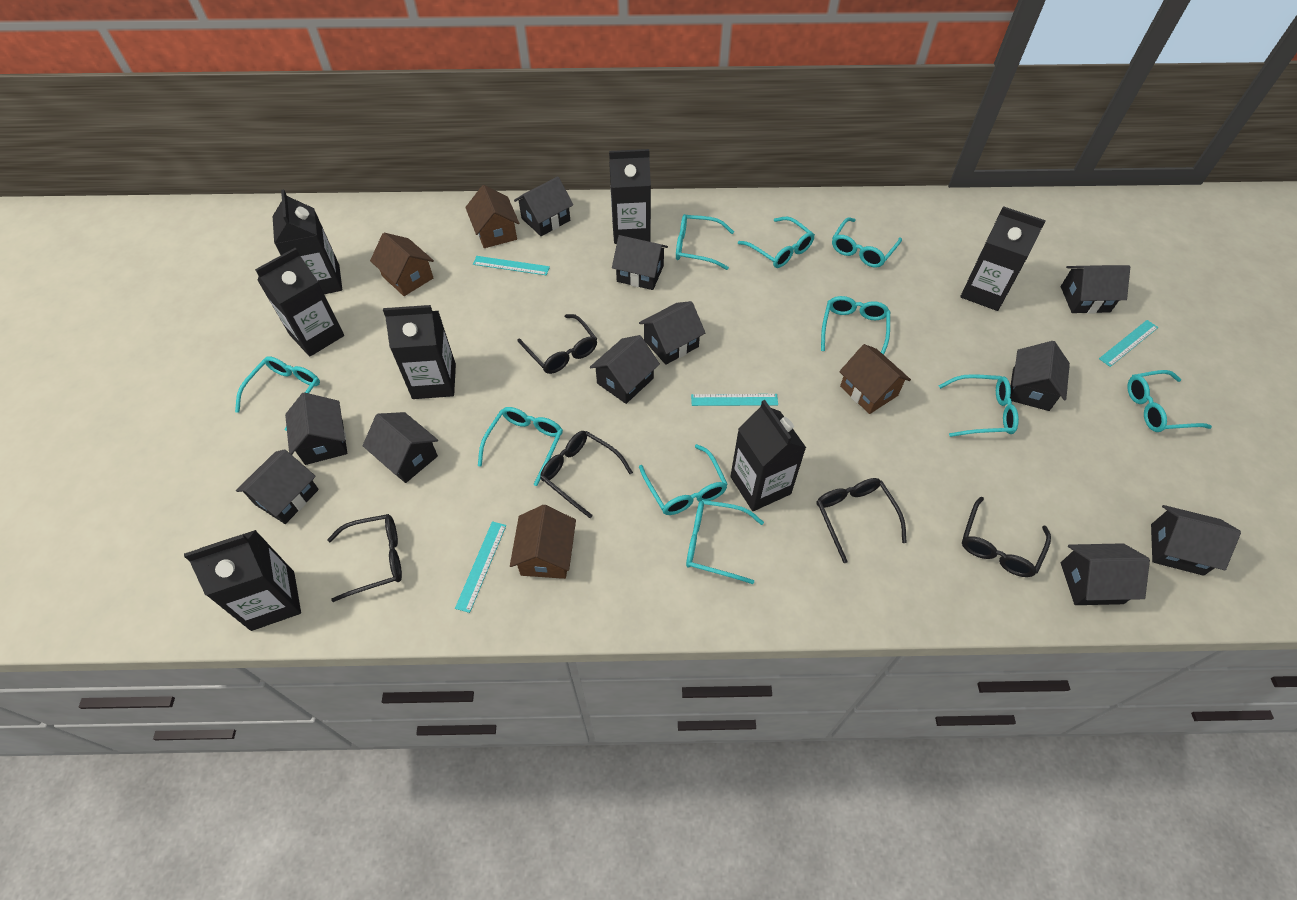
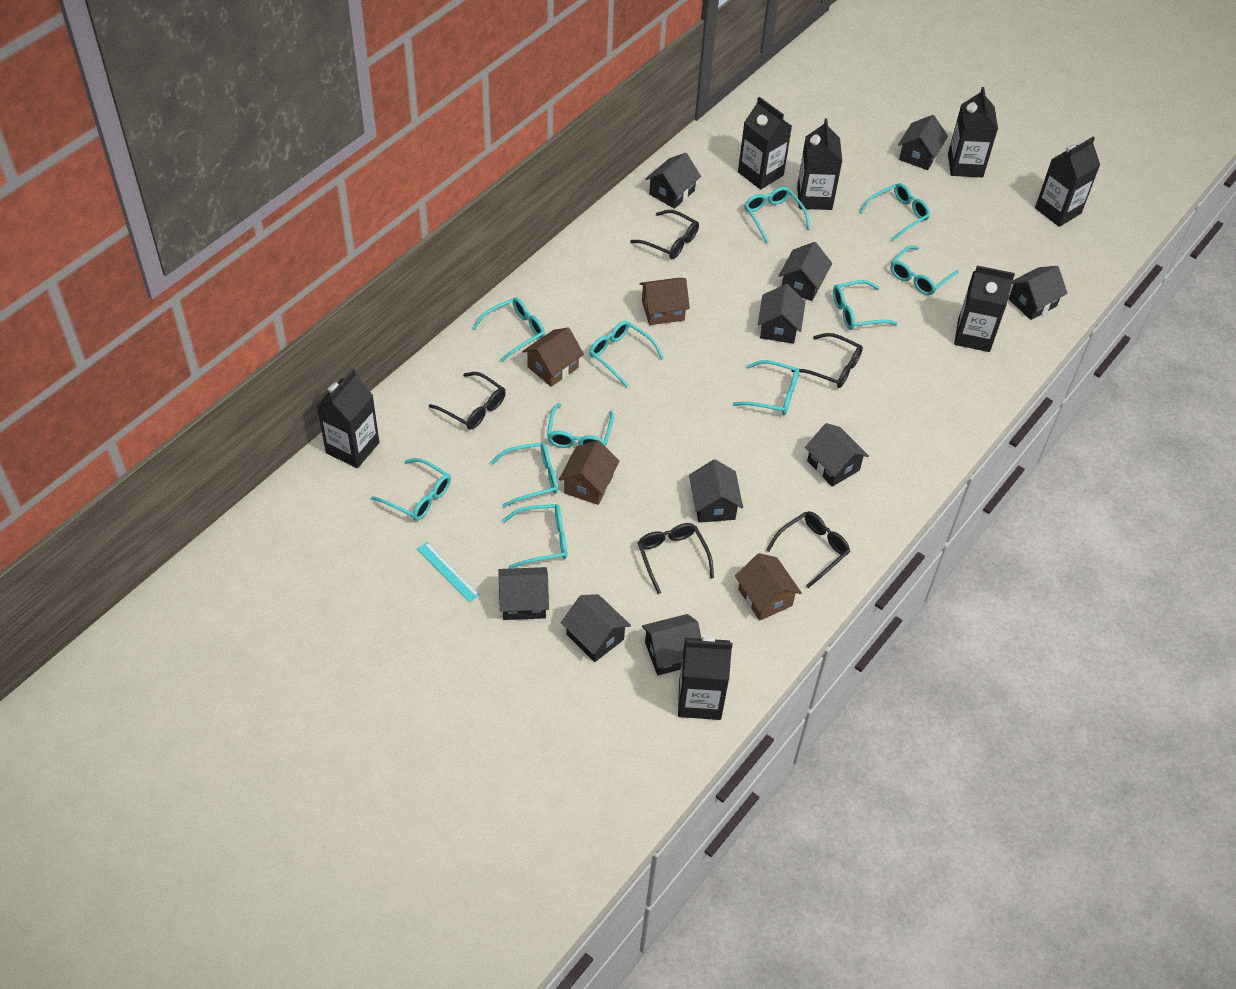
black house: 11 -> 10
turquoise glasses: 10 -> 11
turquoise ruler: 4 -> 1

